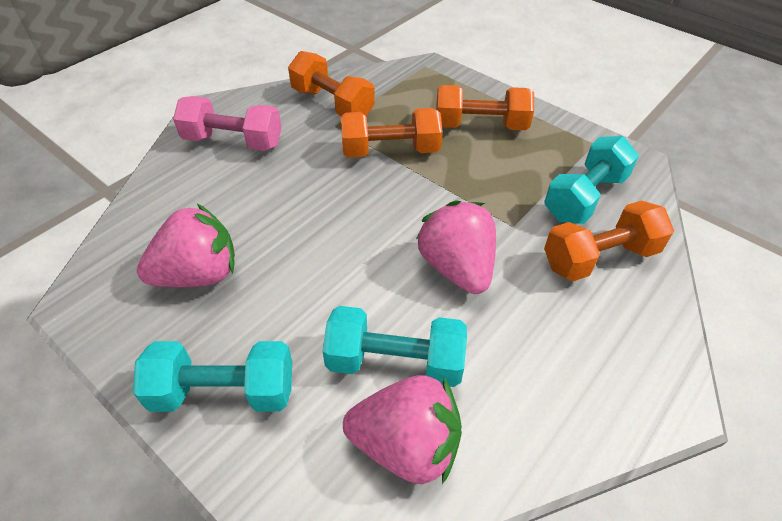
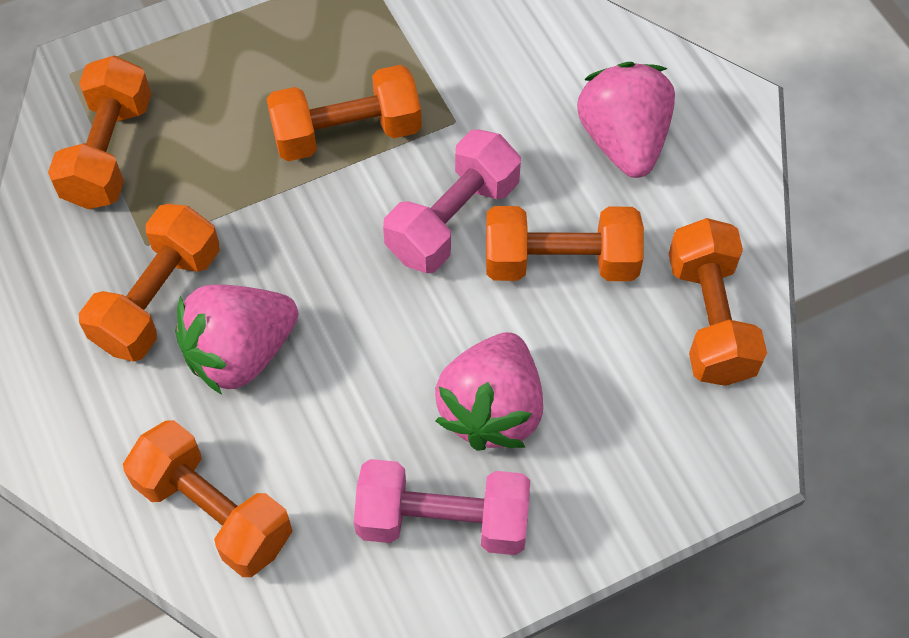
orange dumbbell: 4 -> 6
pink dumbbell: 1 -> 2
turquoise dumbbell: 3 -> 0

